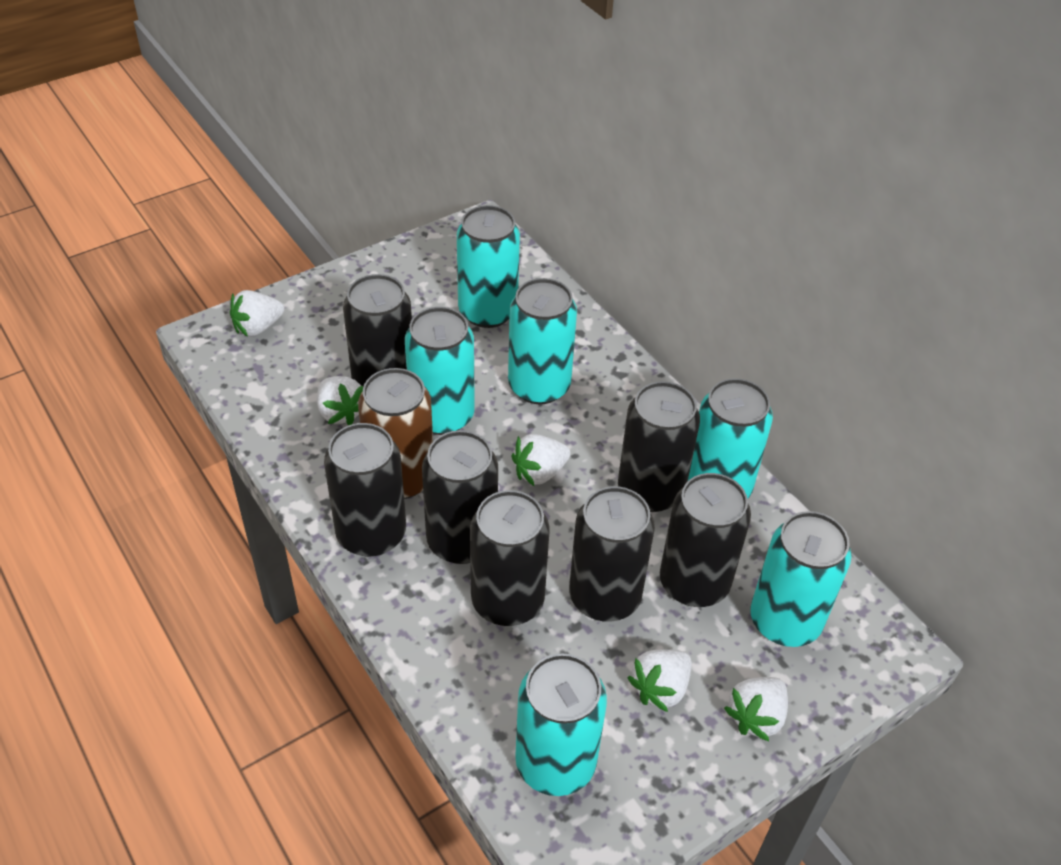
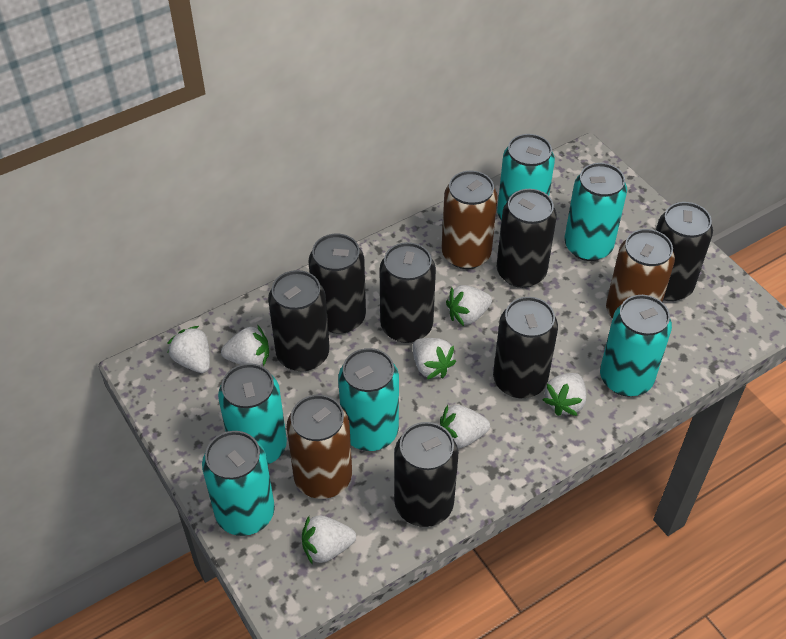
brown can: 1 -> 3
white strawberry: 5 -> 7

